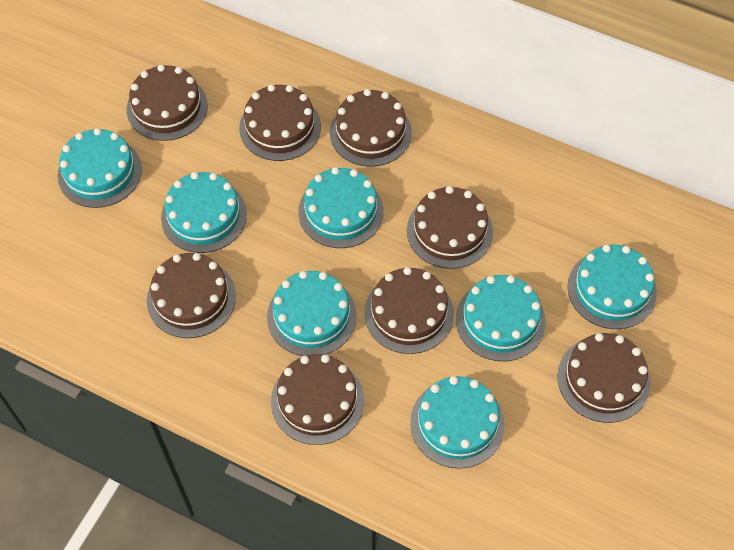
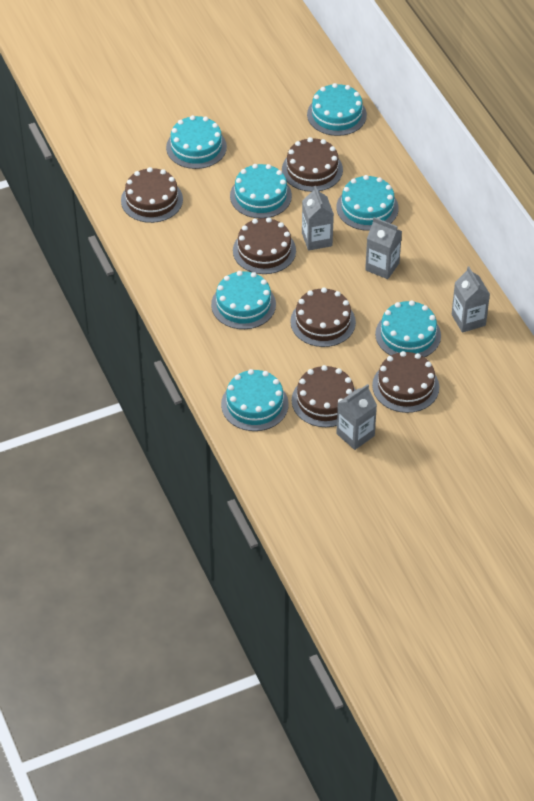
brown cake: 8 -> 6
grey carton: 0 -> 4

